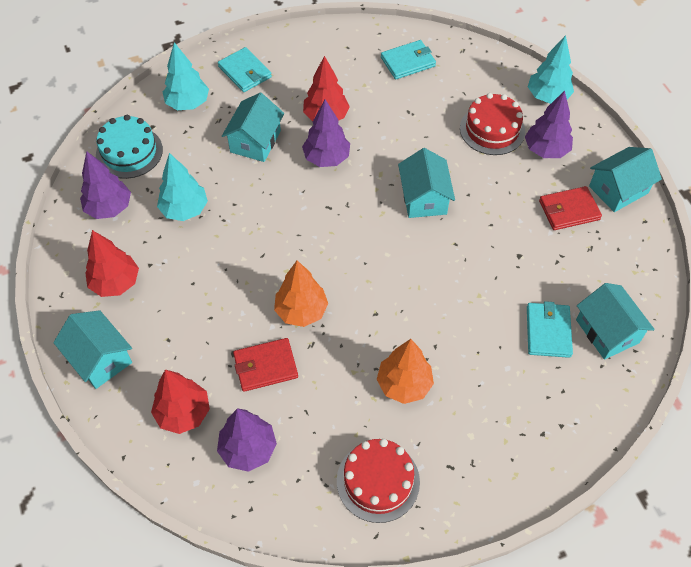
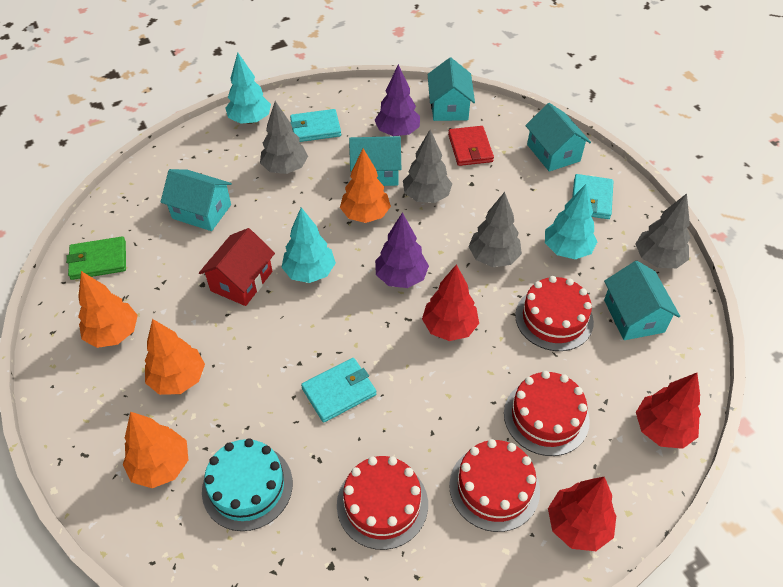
green wallet: 0 -> 1
grey tree: 0 -> 4
orange tree: 2 -> 4
purple tree: 4 -> 2
red cake: 2 -> 4
red house: 0 -> 1
red wallet: 2 -> 1

